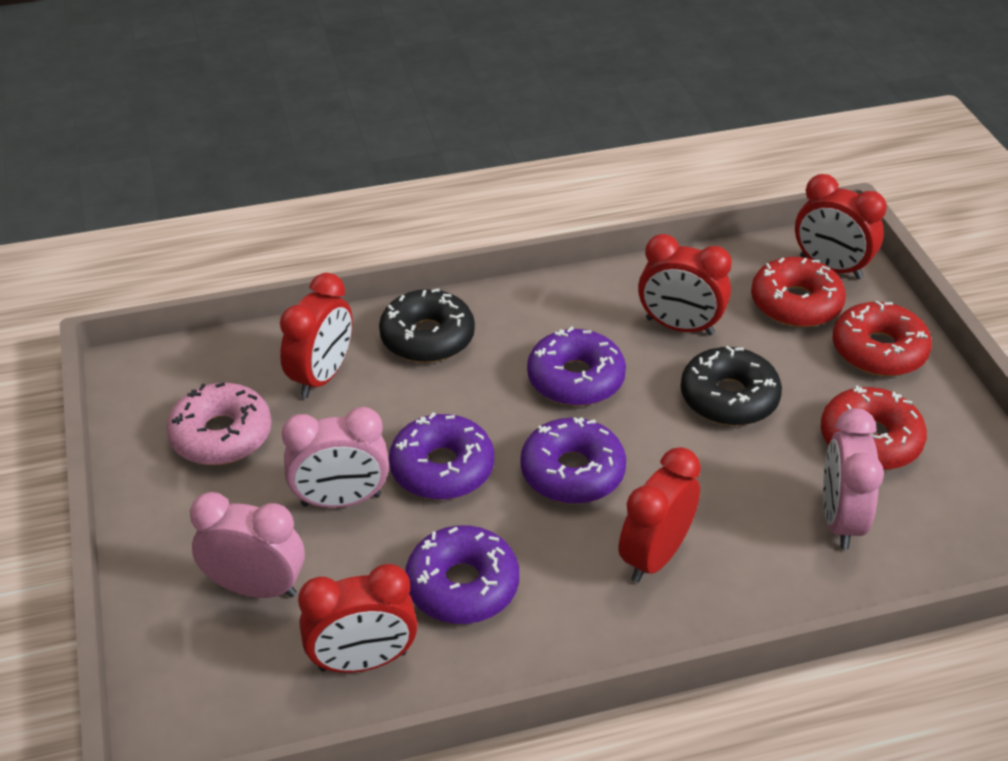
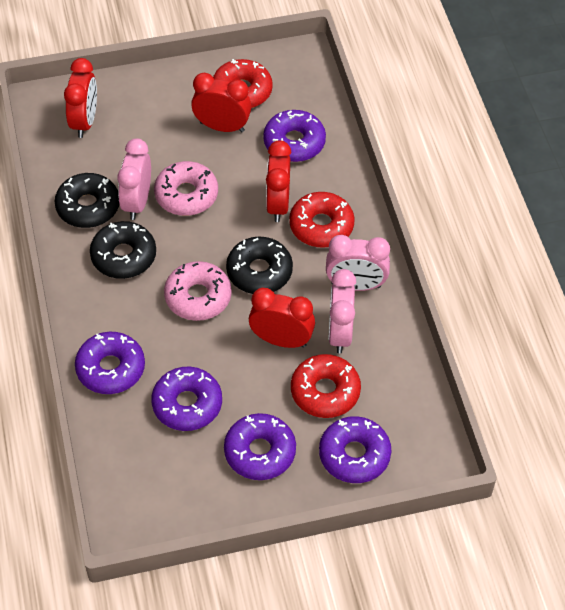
black donut: 2 -> 3
pink donut: 1 -> 2
purple donut: 4 -> 5
red clock: 5 -> 4

